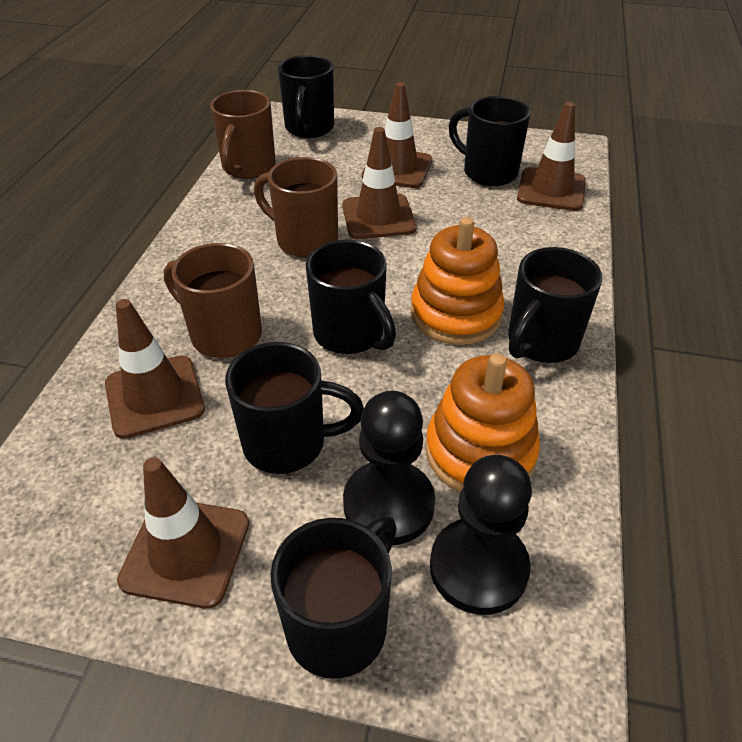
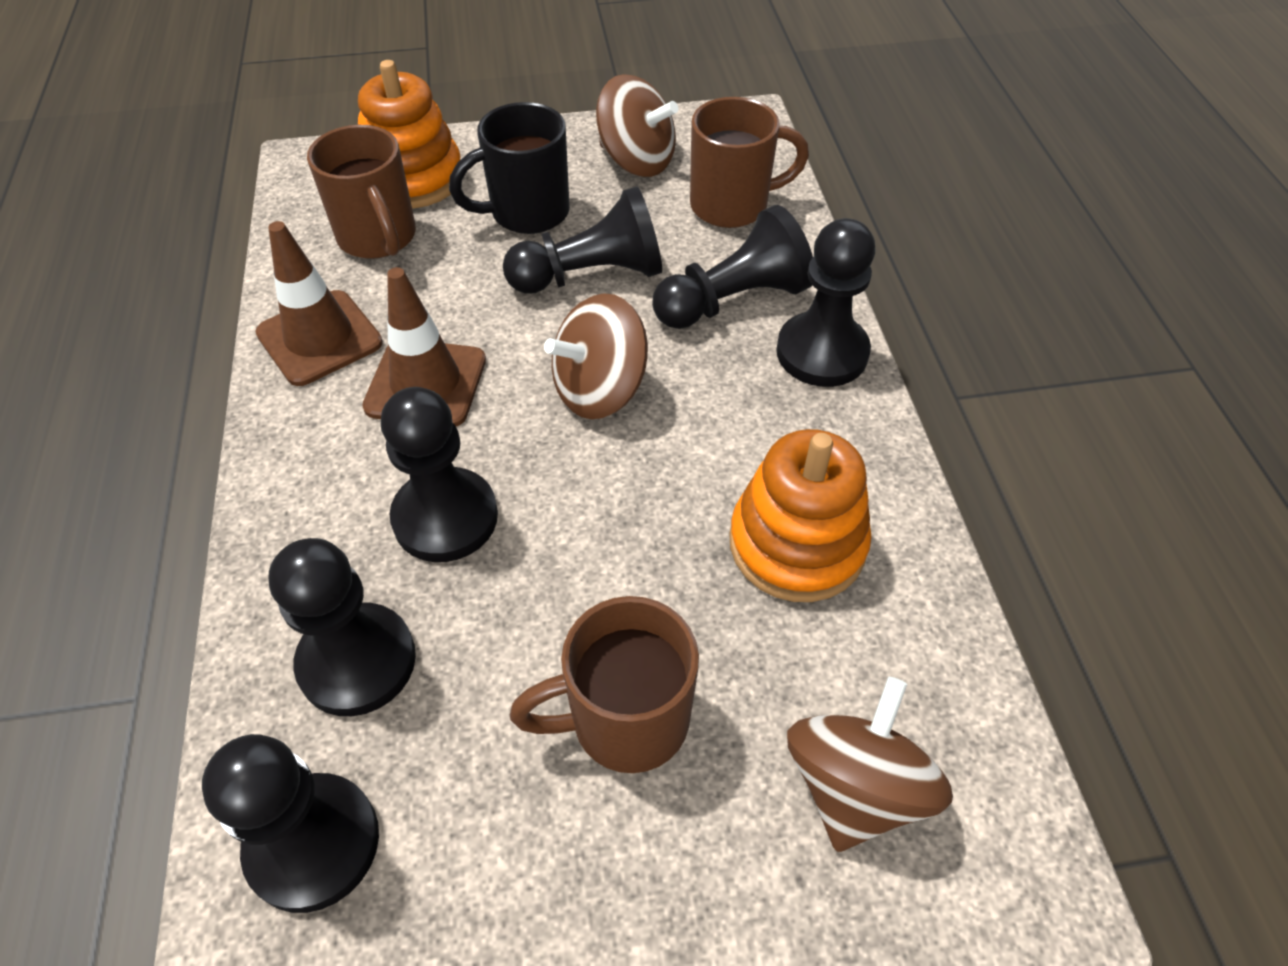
black mug: 6 -> 1
black pawn: 2 -> 6
brown spinning top: 0 -> 3
brown traffic cone: 5 -> 2

